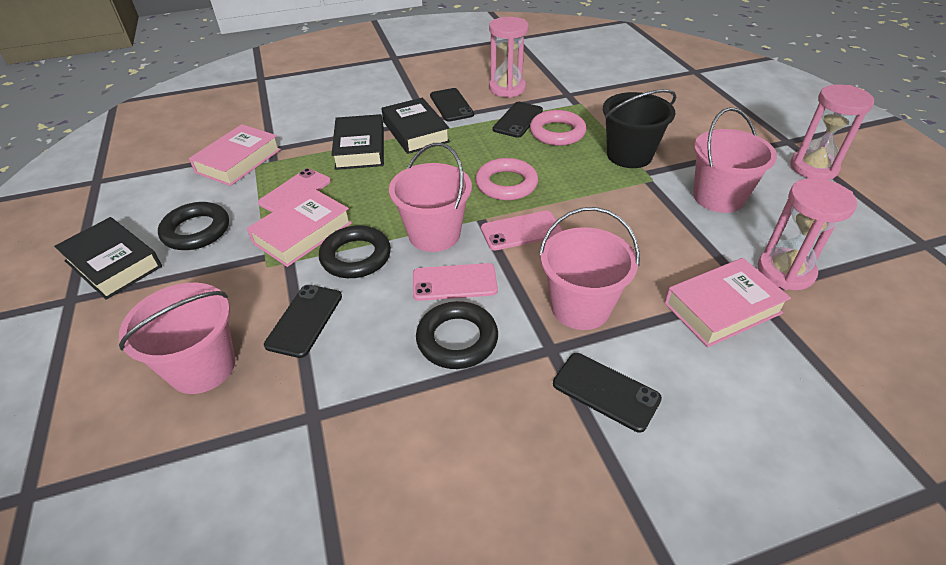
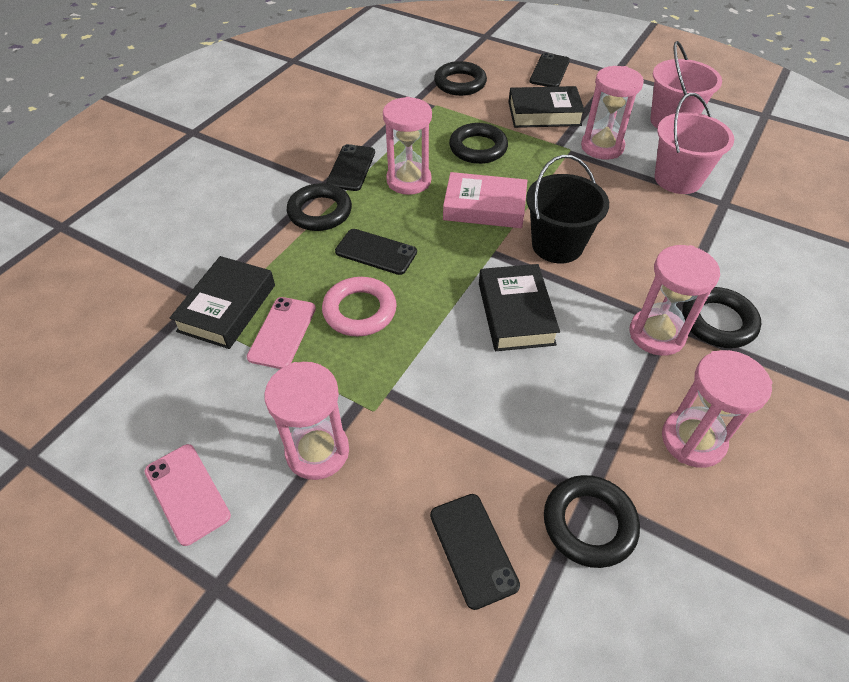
black ring: 3 -> 5
pink book: 3 -> 1
pink bucket: 4 -> 2
pink hourglass: 3 -> 5
pink phone: 3 -> 2
pink ring: 2 -> 1

